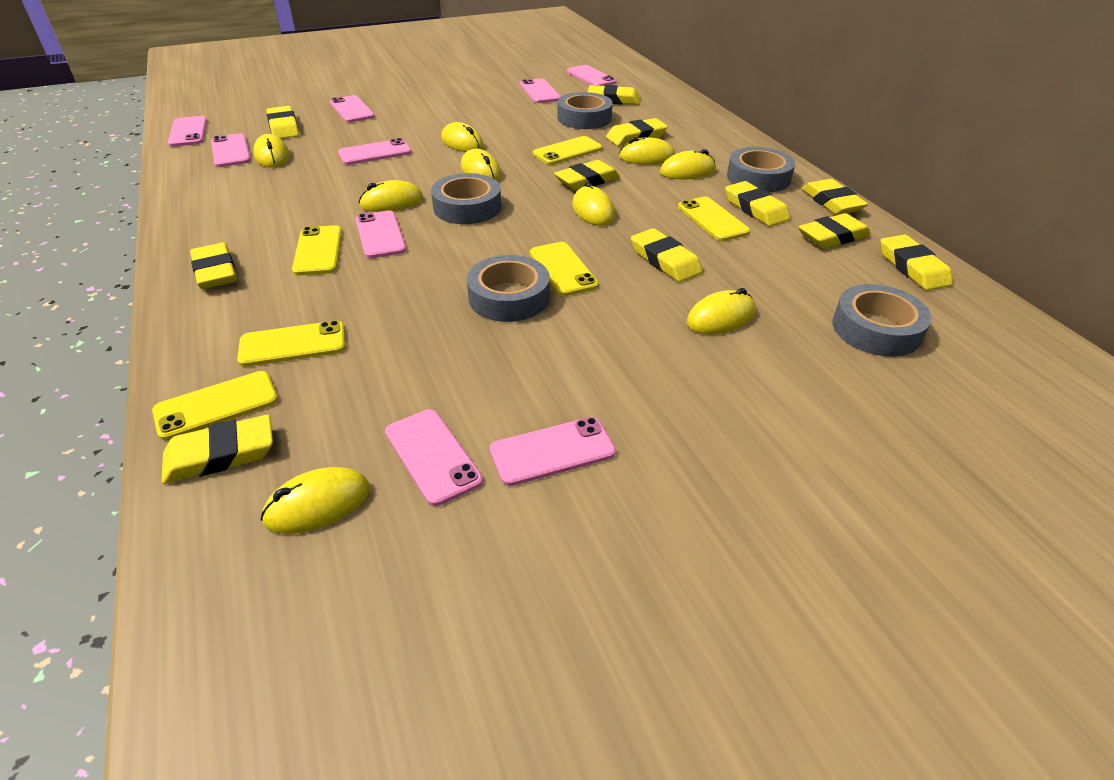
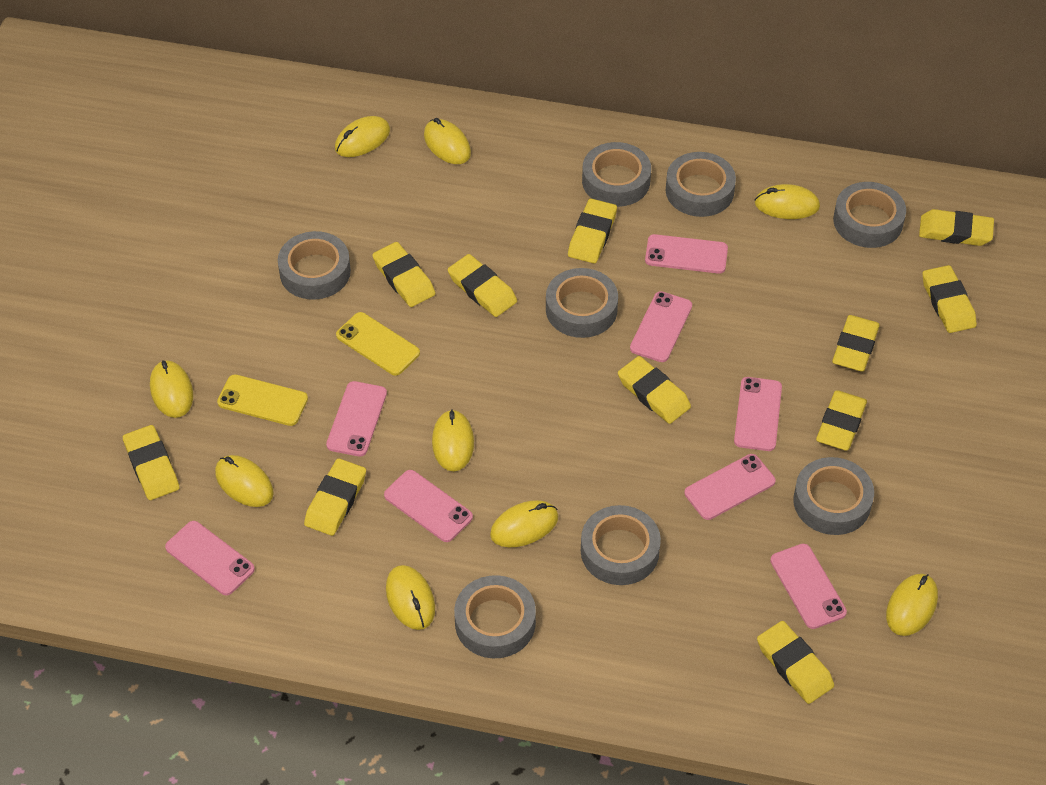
grey tape: 5 -> 8
pink phone: 9 -> 8
yellow phone: 6 -> 2

